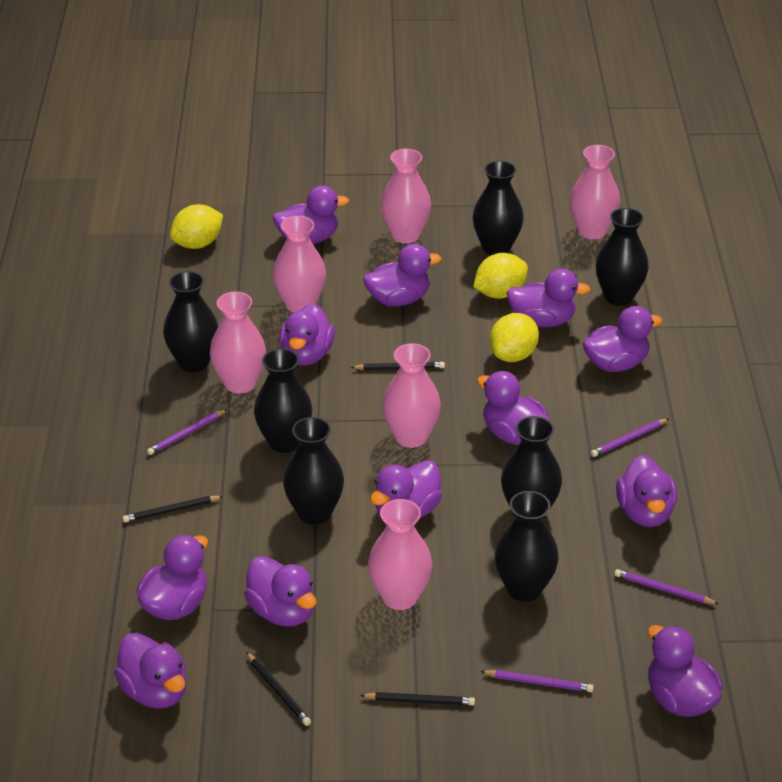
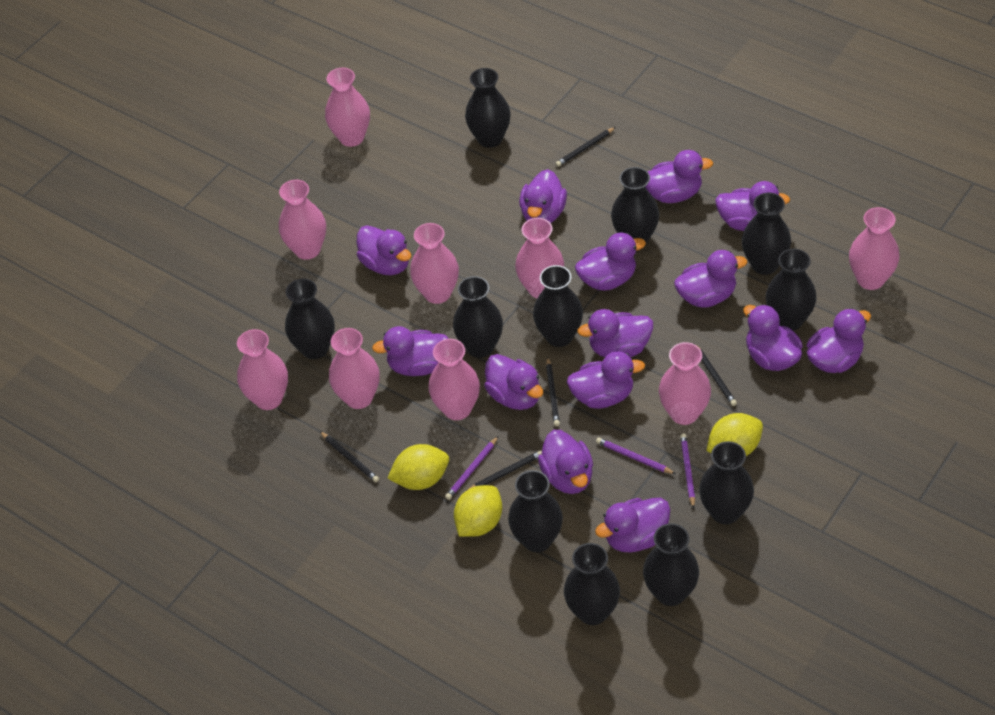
black pencil: 4 -> 5
black vase: 7 -> 11
pink vase: 6 -> 9
purple duck: 12 -> 14
purple pencil: 4 -> 3

